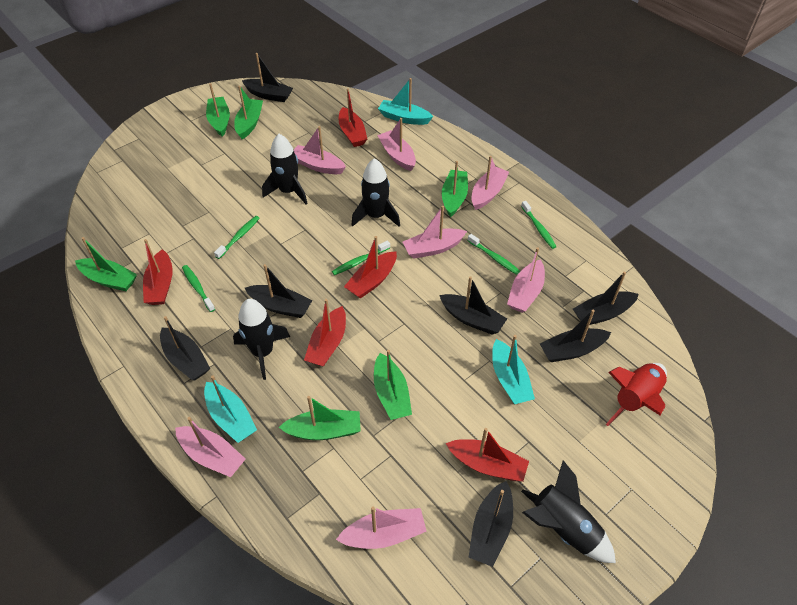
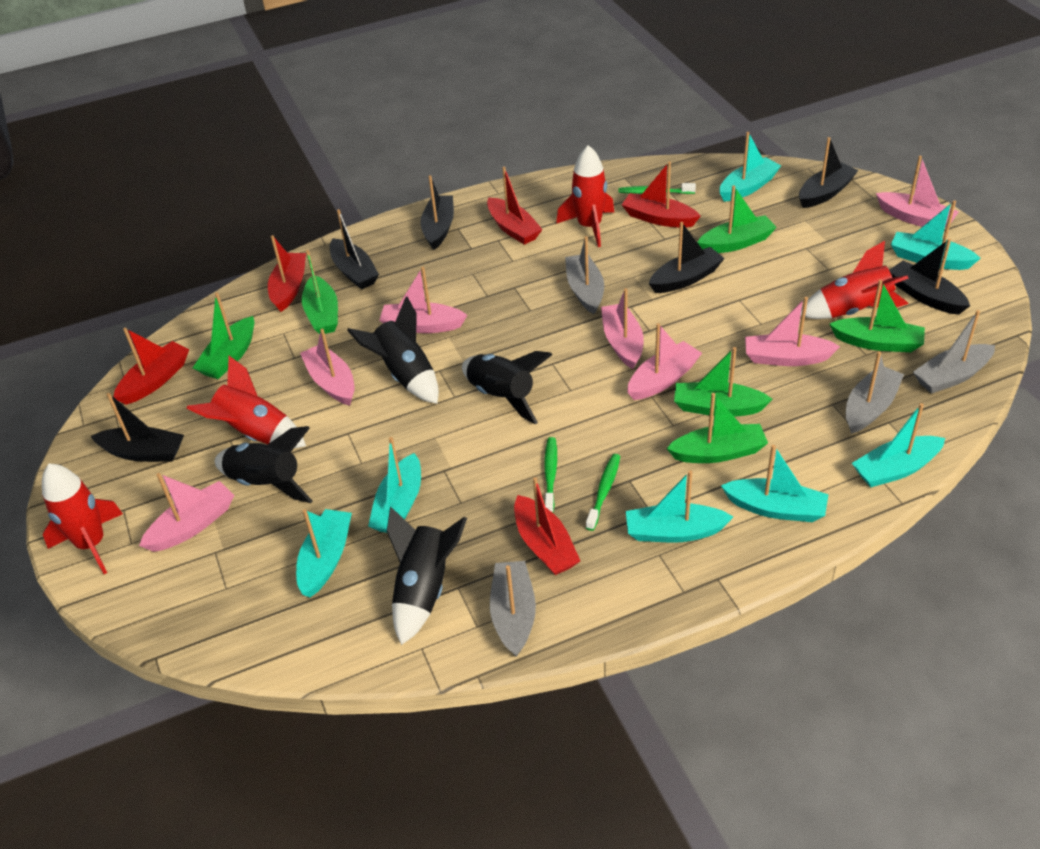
black boat: 7 -> 6
green toothbrush: 5 -> 3
grey boat: 0 -> 4
red rocket: 1 -> 4
turquoise boat: 3 -> 7

